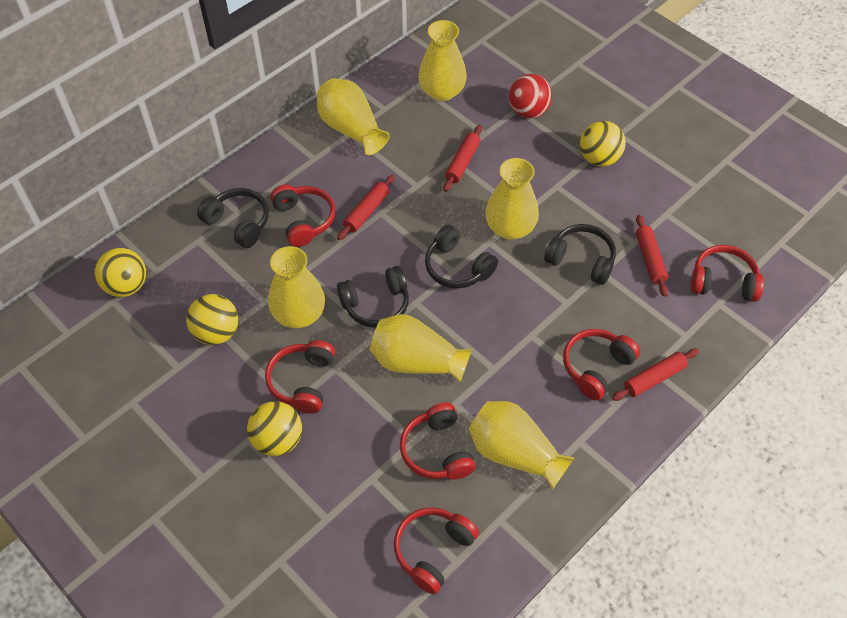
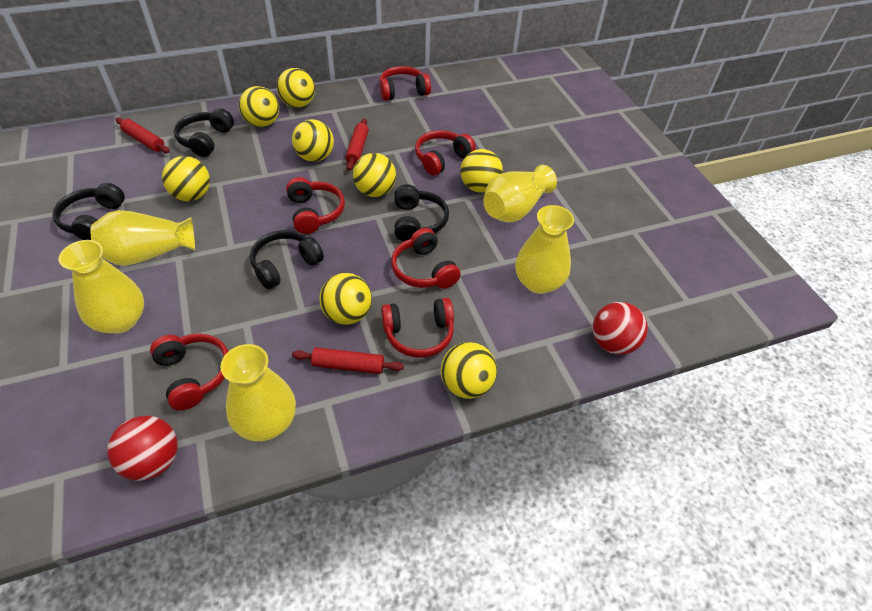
red ball: 1 -> 2
red rolling pin: 4 -> 3
yellow ball: 4 -> 8
yellow vase: 6 -> 5

